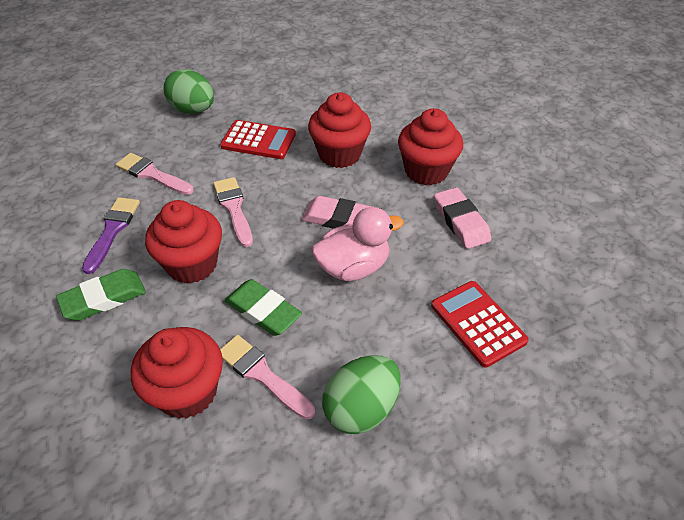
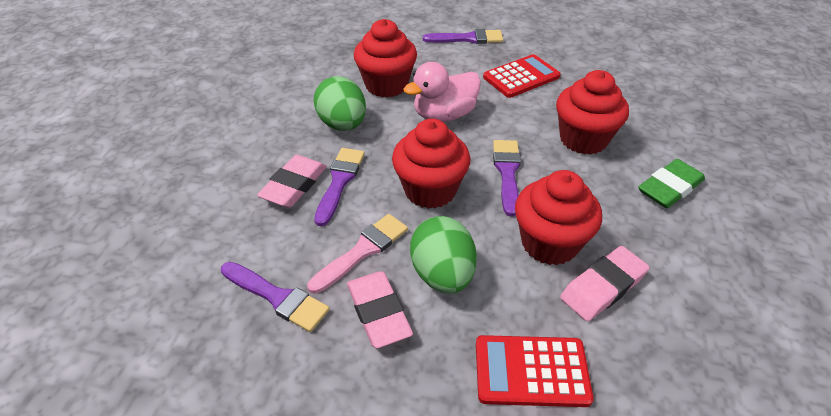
green eraser: 2 -> 1
pink brush: 3 -> 1
pink eraser: 2 -> 3
purple brush: 1 -> 4

